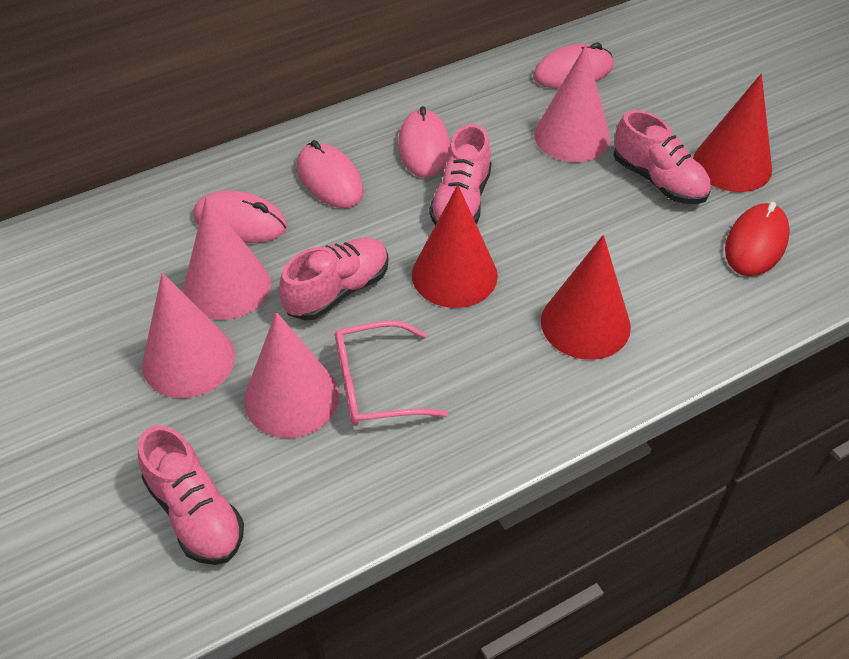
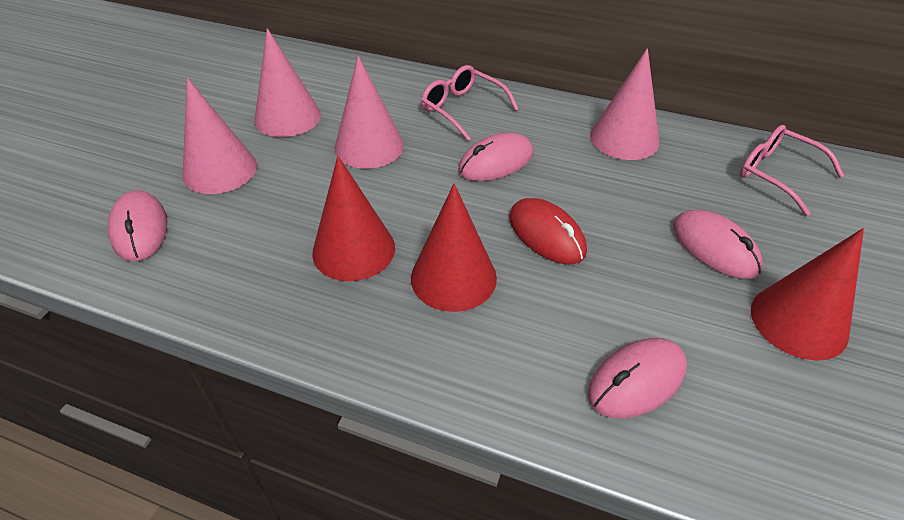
pink glasses: 1 -> 2
pink shoe: 4 -> 0

